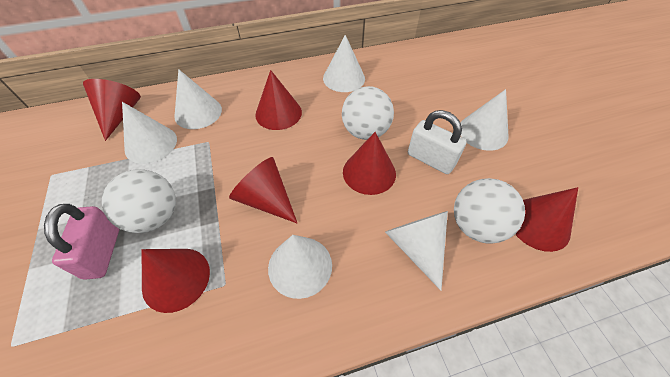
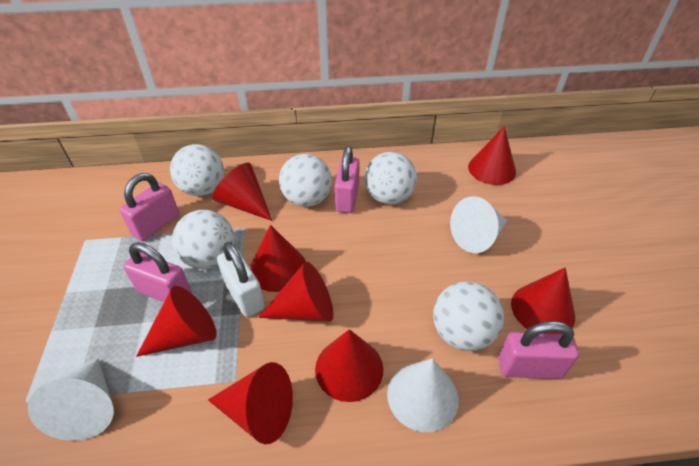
pink padlock: 1 -> 4
red cone: 6 -> 8
white ball: 3 -> 5
white cone: 6 -> 3

